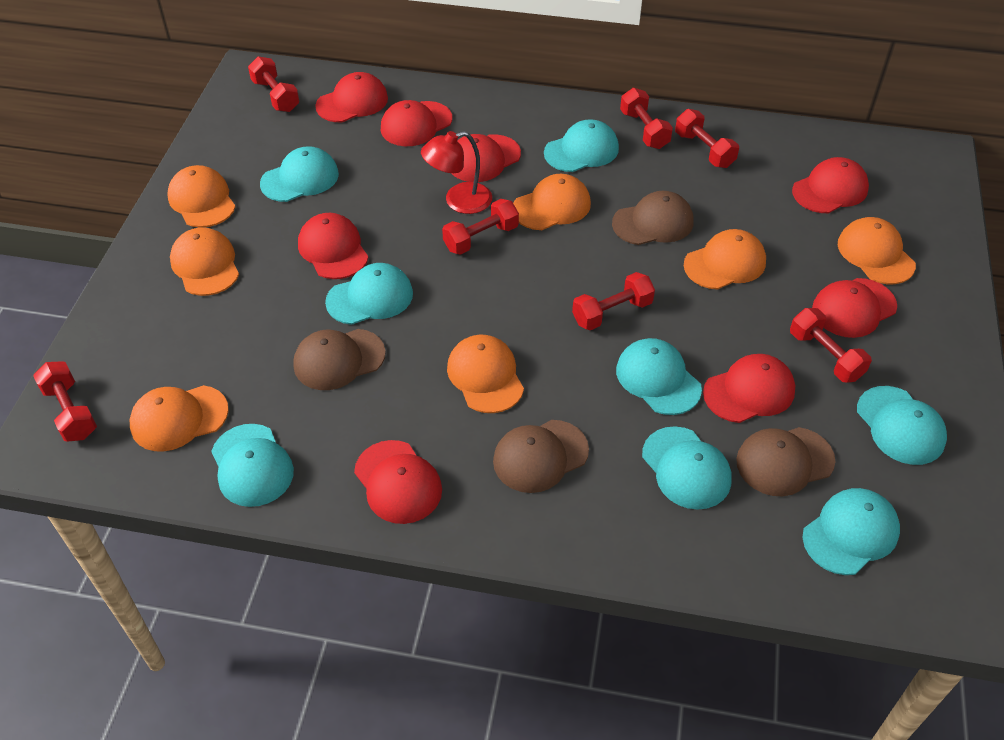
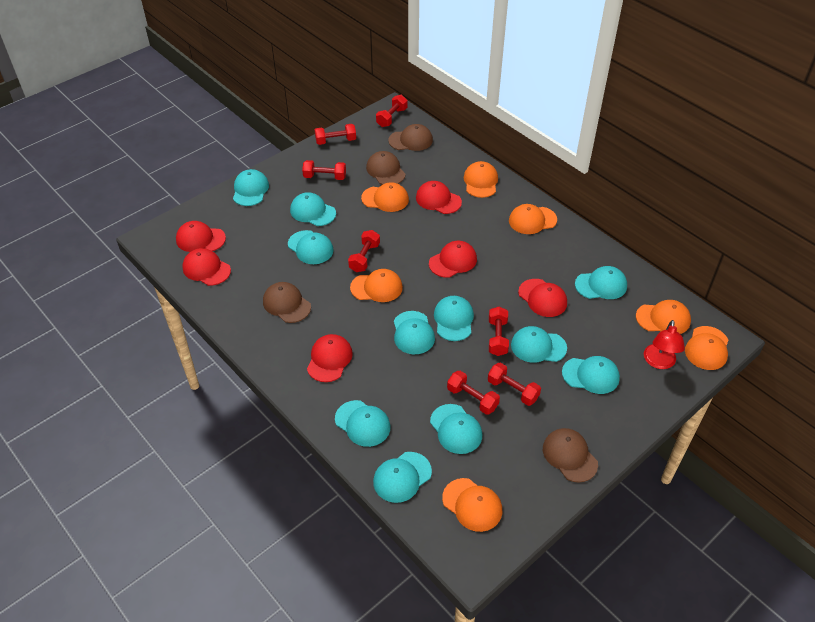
red cap: 8 -> 6
turquoise cap: 8 -> 11

